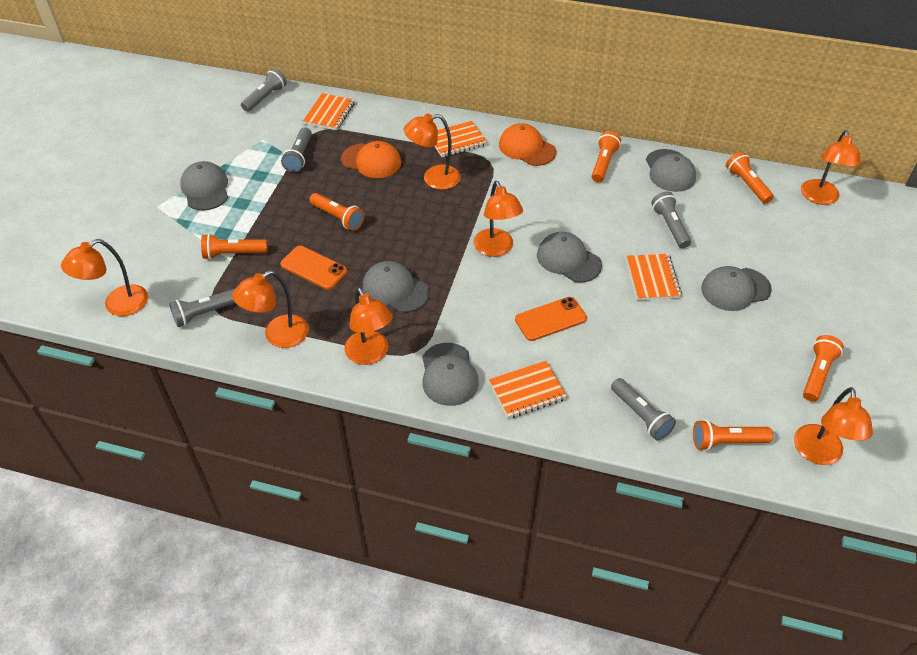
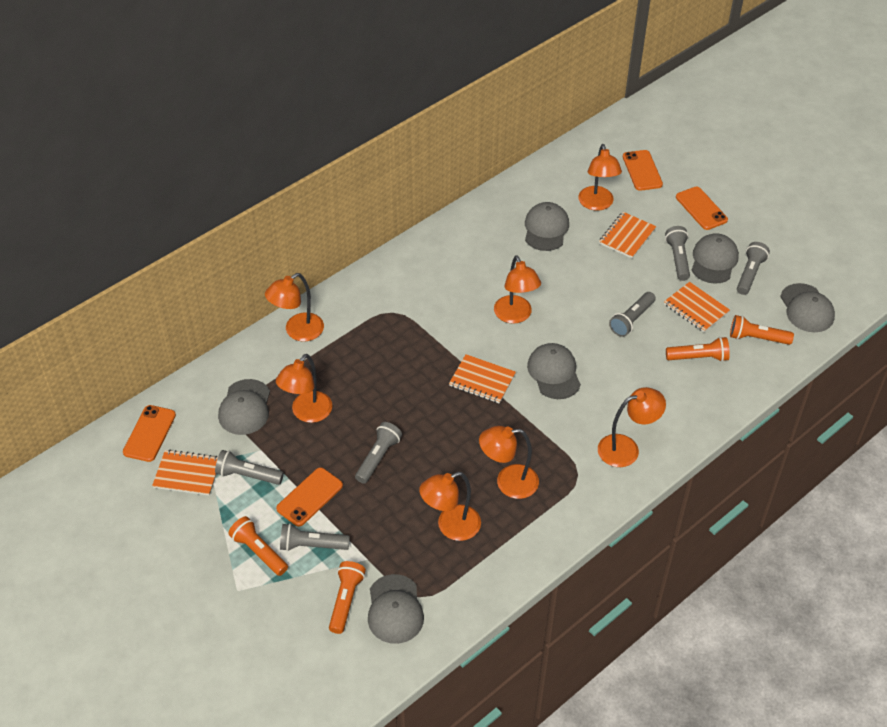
grey flashlight: 5 -> 6
orange cap: 2 -> 0
orange flashlight: 6 -> 4
orange phone: 2 -> 4

